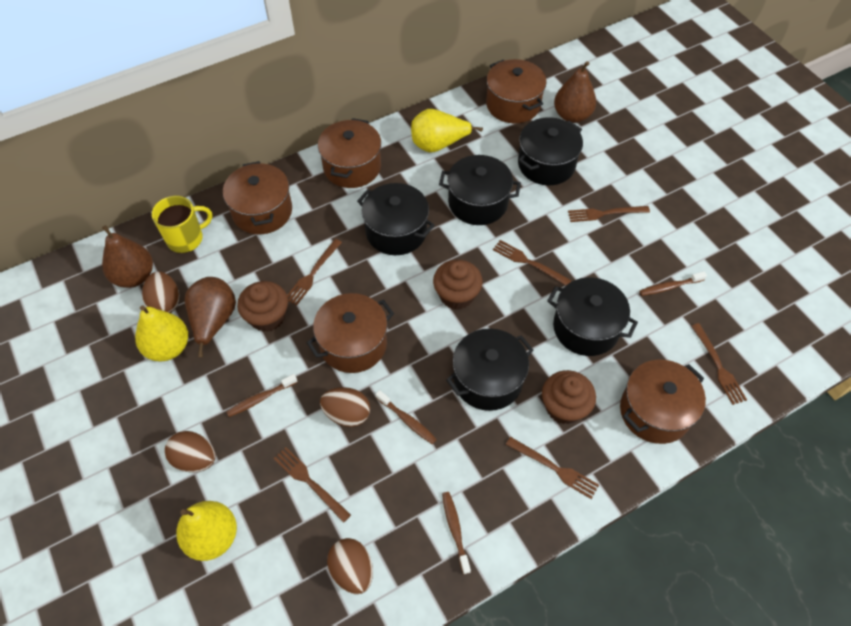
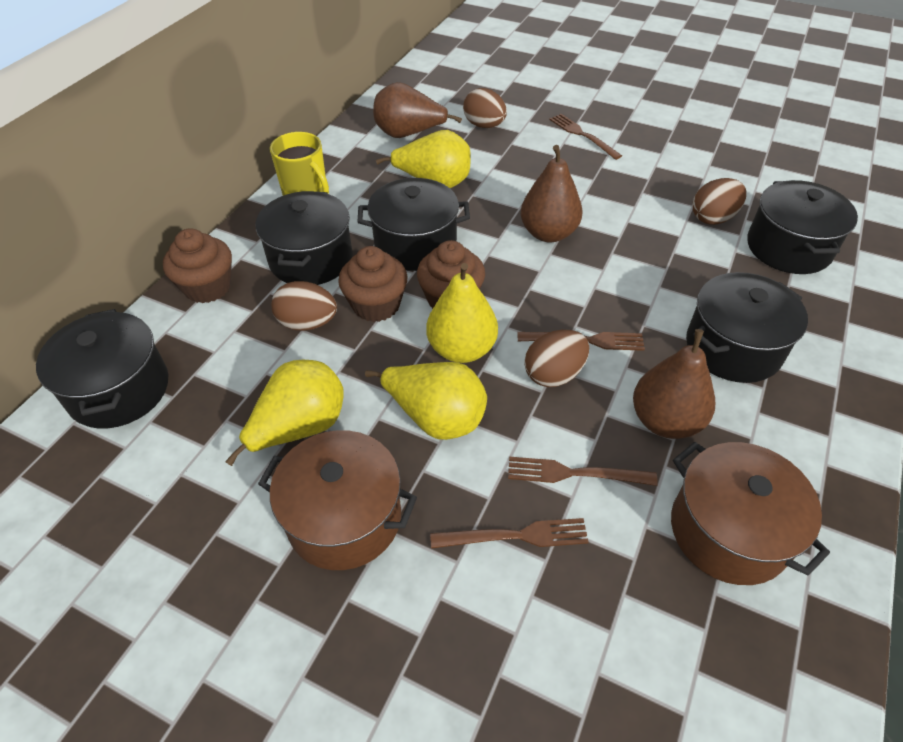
brown fork: 6 -> 4
brown pot: 5 -> 2
brown toothbrush: 4 -> 0
yellow pear: 3 -> 4

